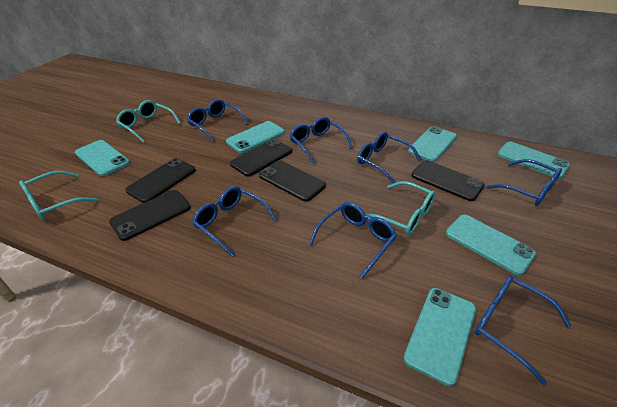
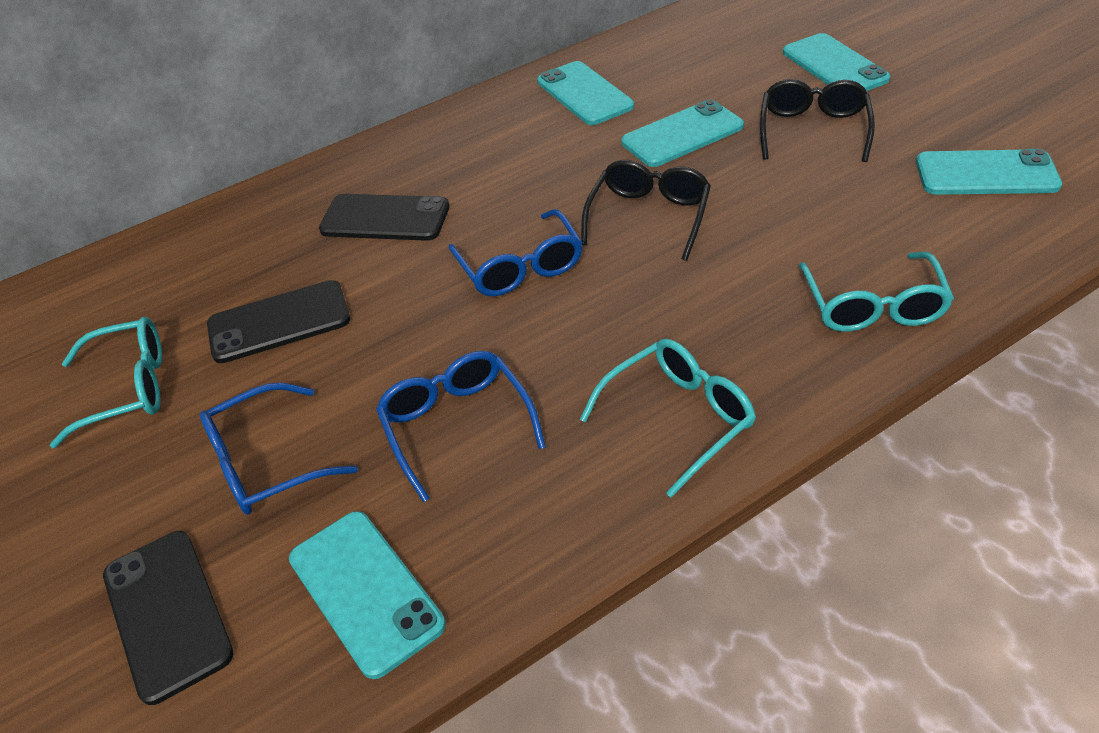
black glasses: 0 -> 2
black phone: 5 -> 3
blue glasses: 7 -> 3
turquoise phone: 6 -> 5

